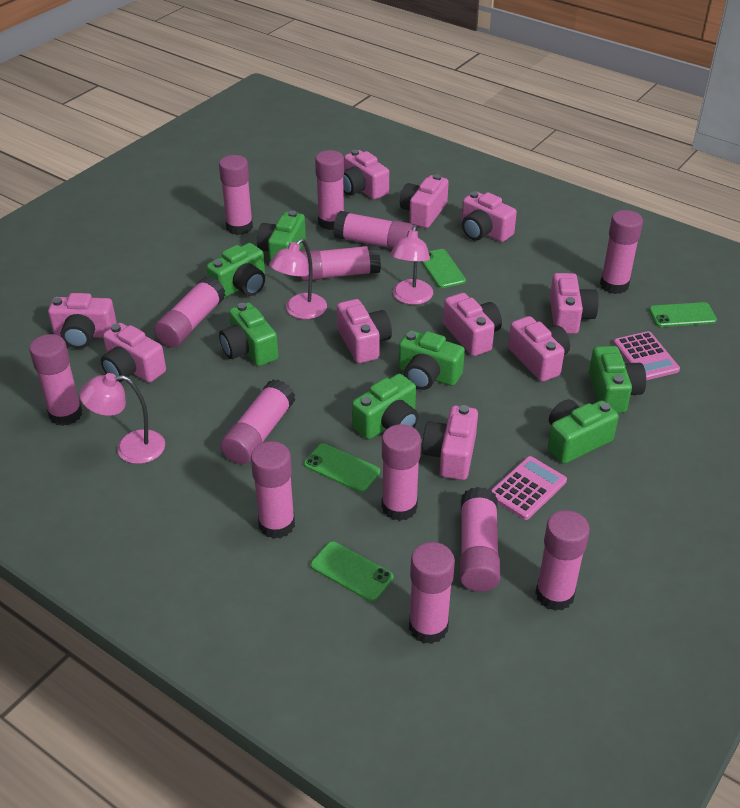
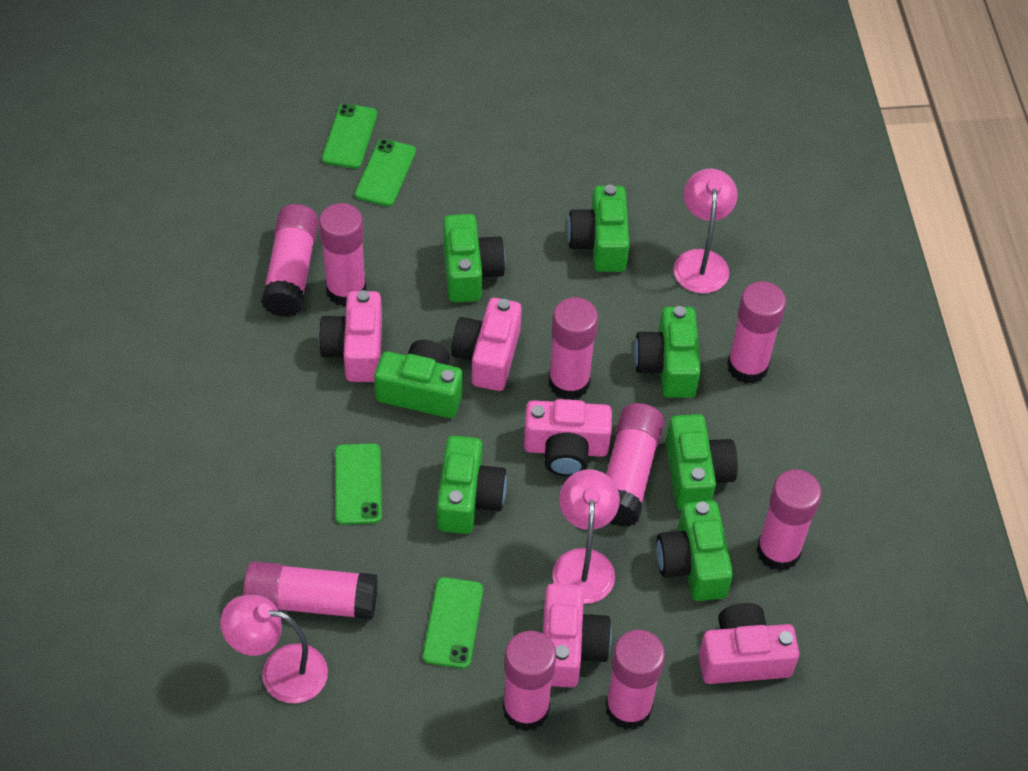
pink calculator: 2 -> 0
pink camera: 10 -> 5
pink glue stick: 13 -> 9

